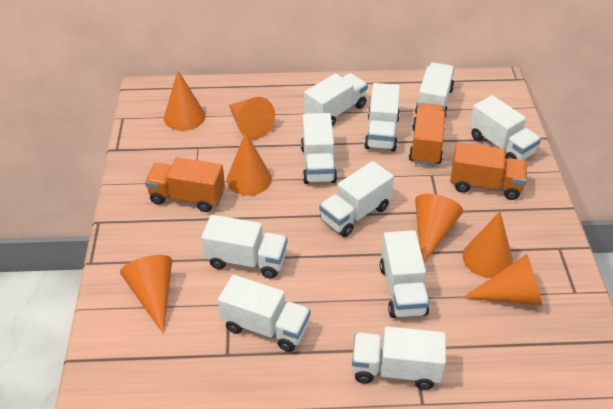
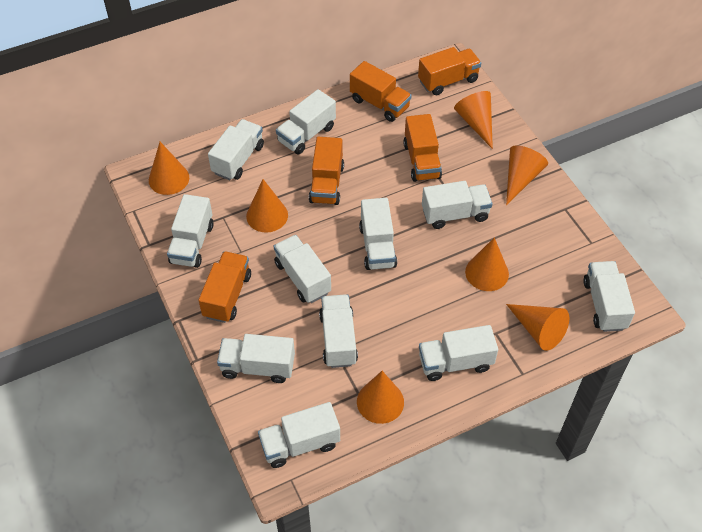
orange truck: 3 -> 5
white truck: 10 -> 11

